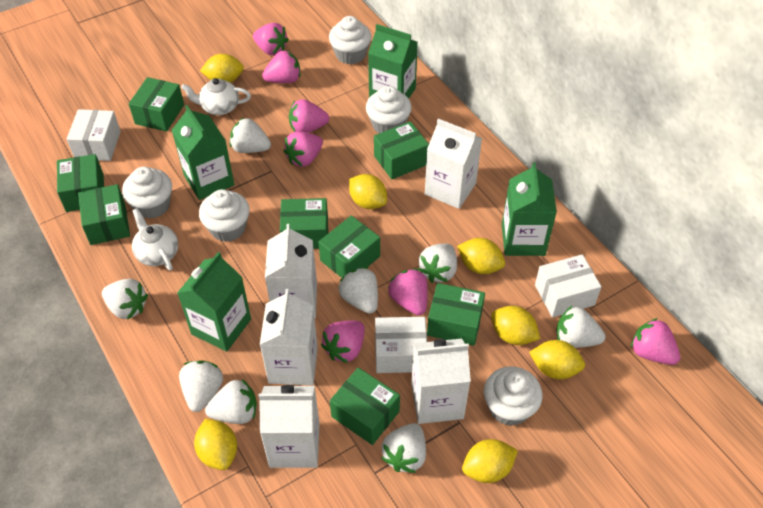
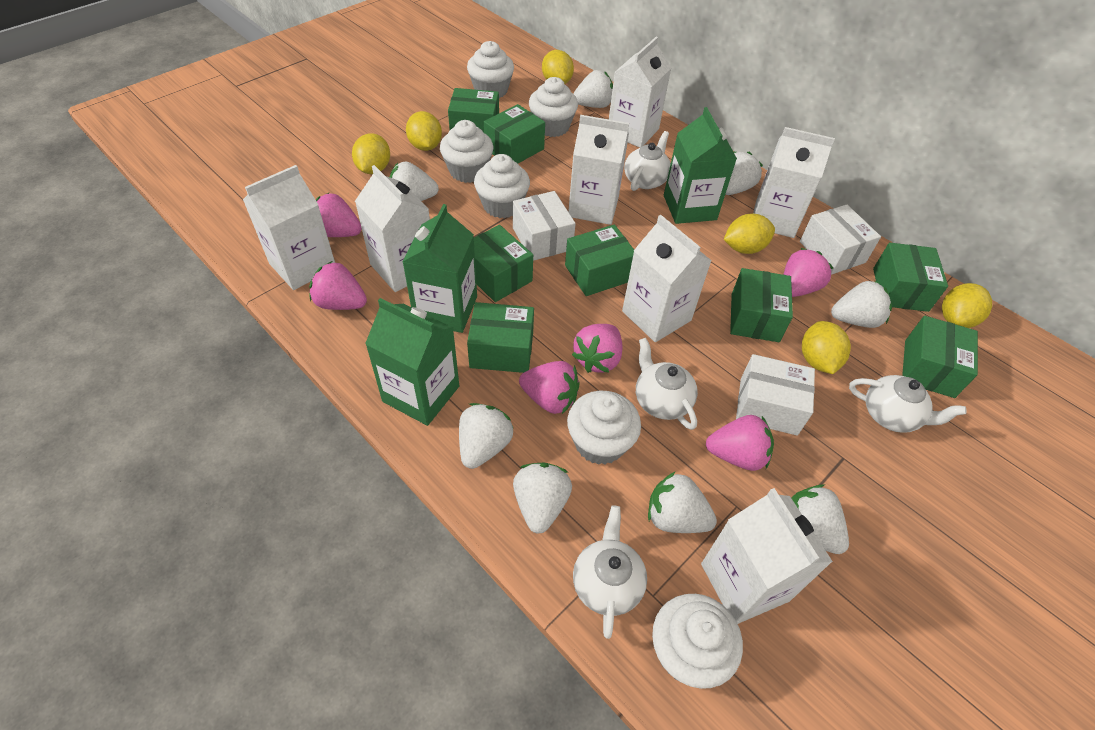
green carton: 4 -> 3
pink strawberry: 7 -> 6
white carton: 5 -> 7
white cupcake: 5 -> 6
white teapot: 2 -> 4
yellow lemon: 7 -> 6

